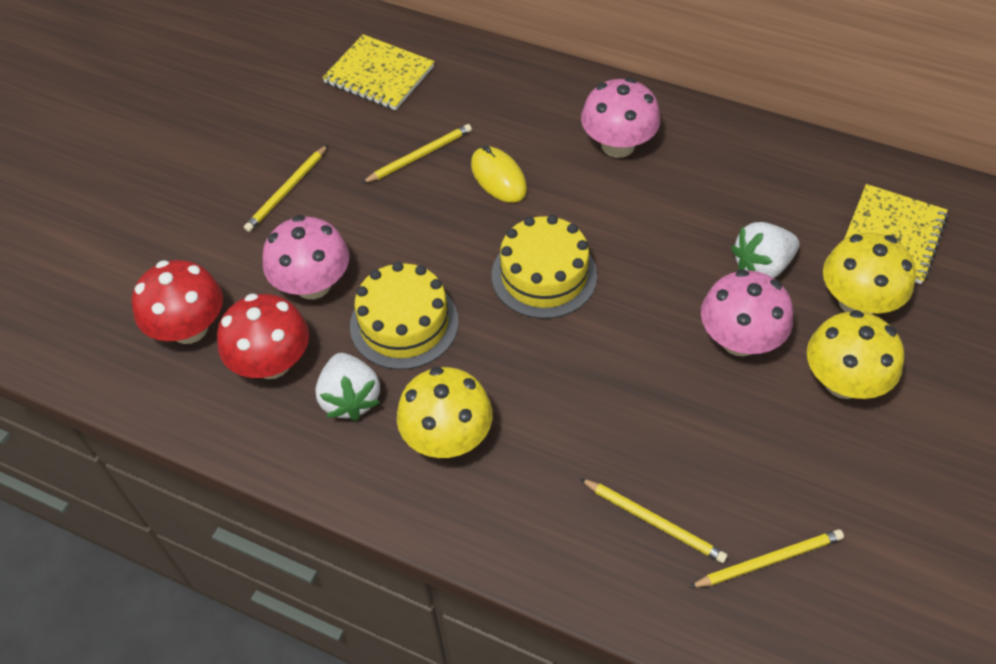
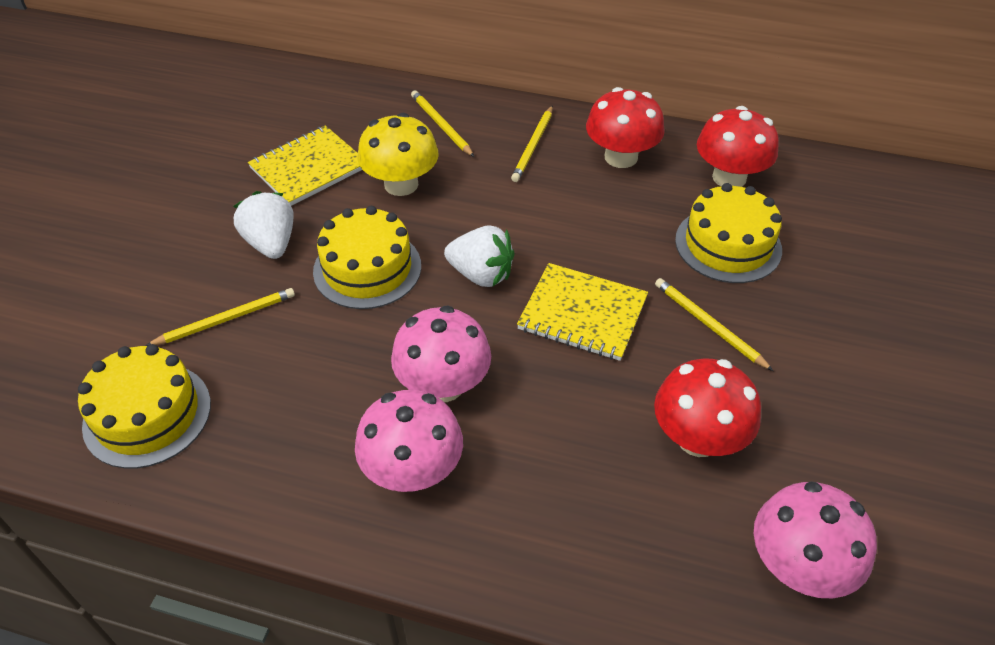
red mushroom: 2 -> 3
yellow cake: 2 -> 3
yellow mouse: 1 -> 0
yellow mushroom: 3 -> 1

